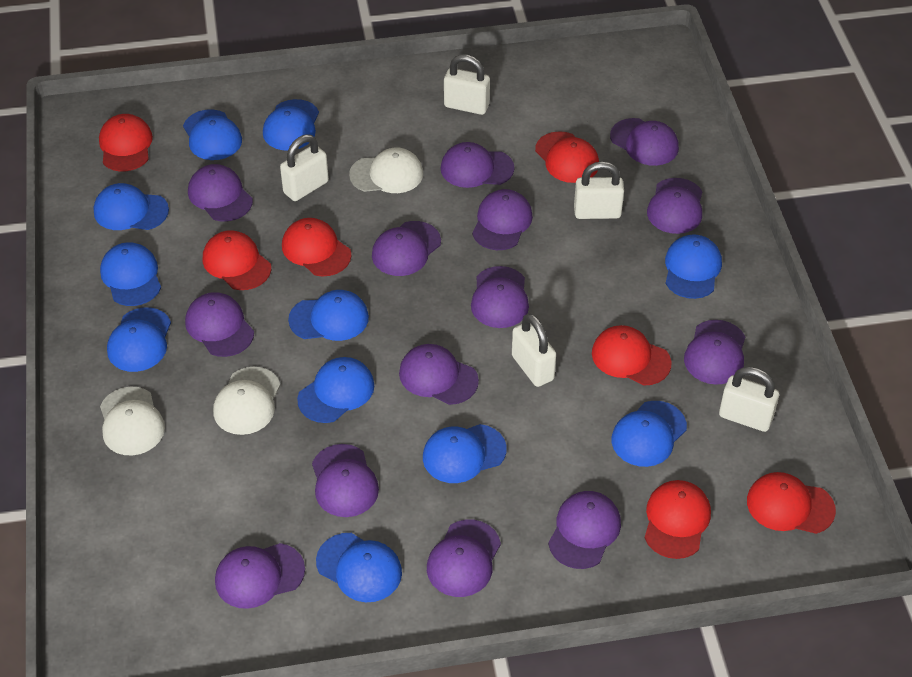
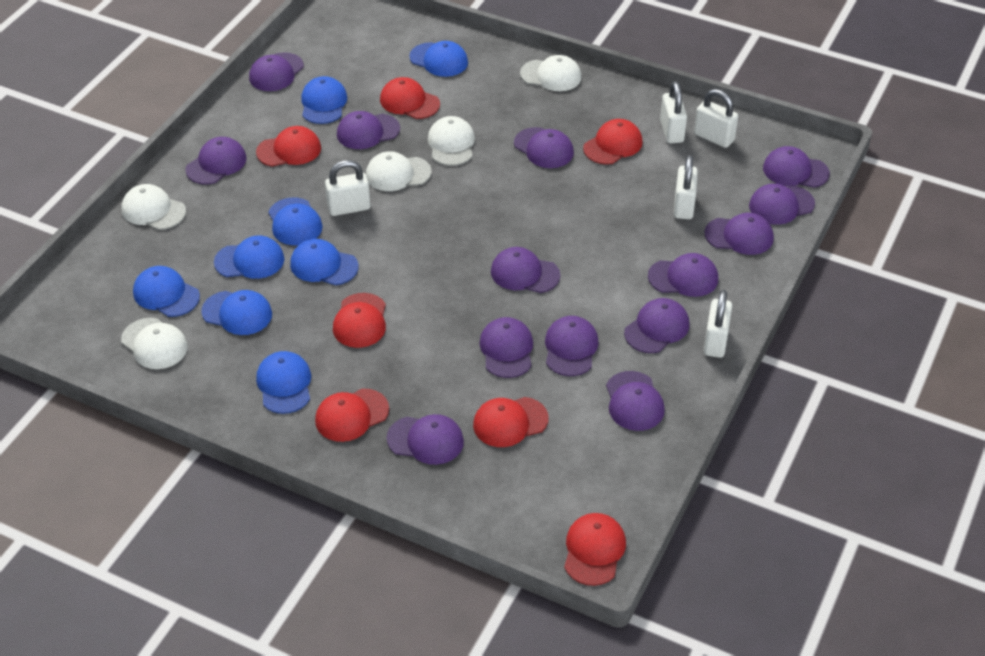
blue cap: 11 -> 8
white cap: 3 -> 5

